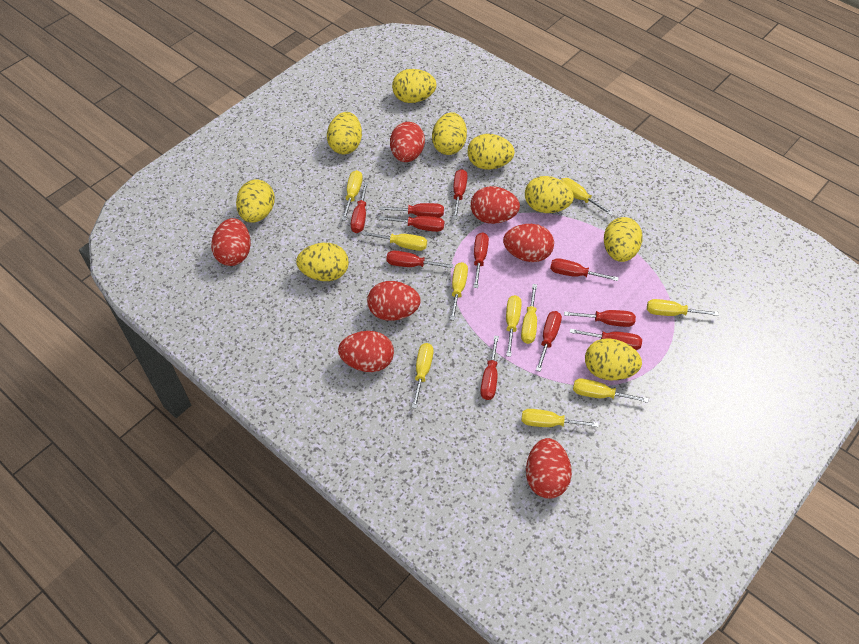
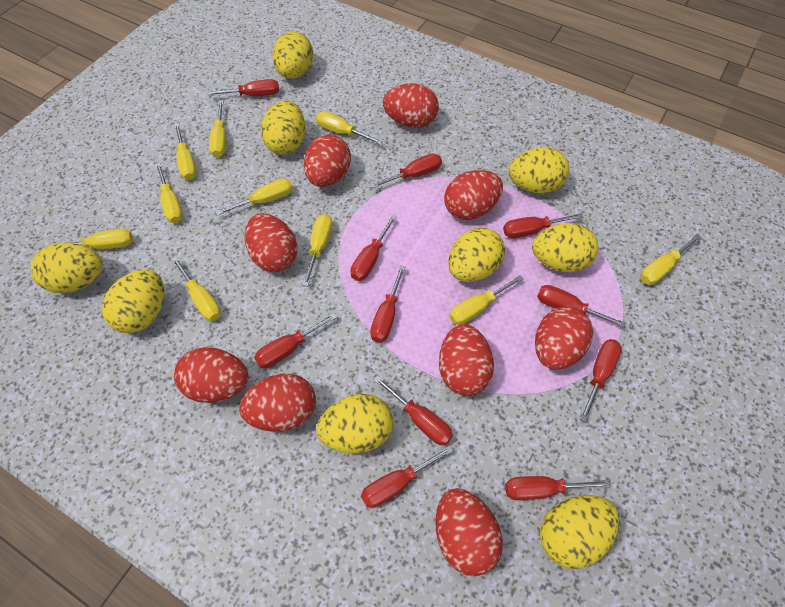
red egg: 7 -> 9

